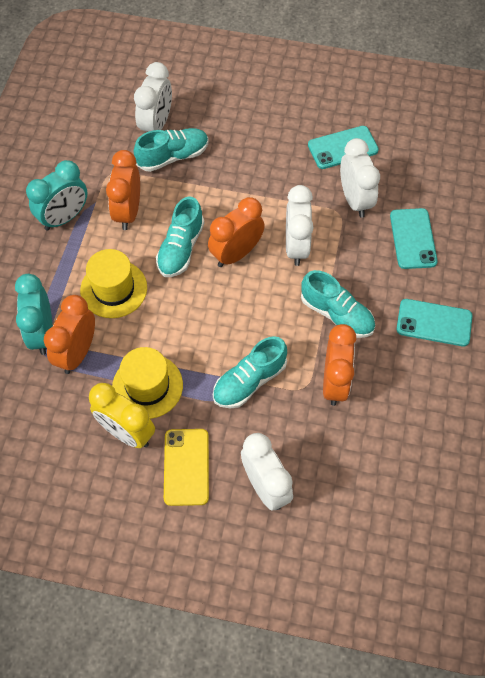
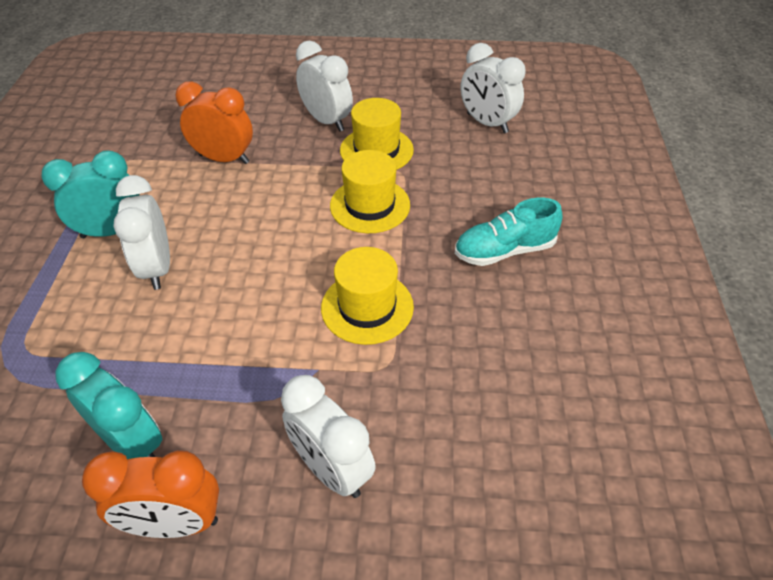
orange clock: 4 -> 2
turquoise phone: 3 -> 0
turquoise shoe: 4 -> 1
yellow clock: 1 -> 0
yellow hat: 2 -> 3
yellow phone: 1 -> 0

